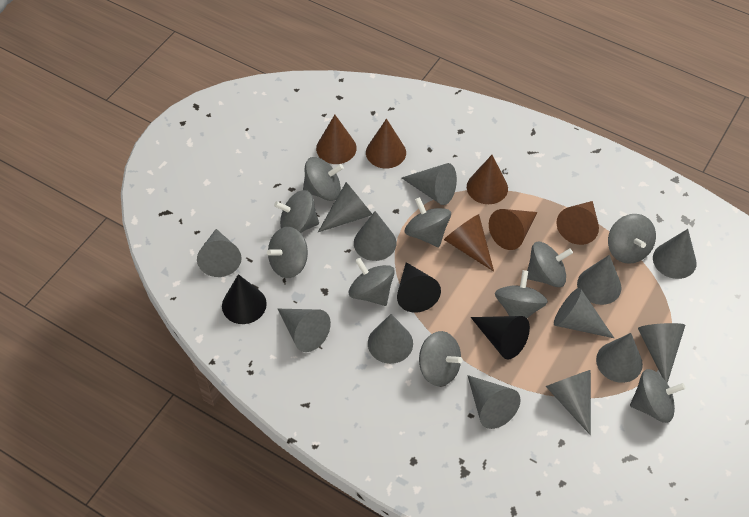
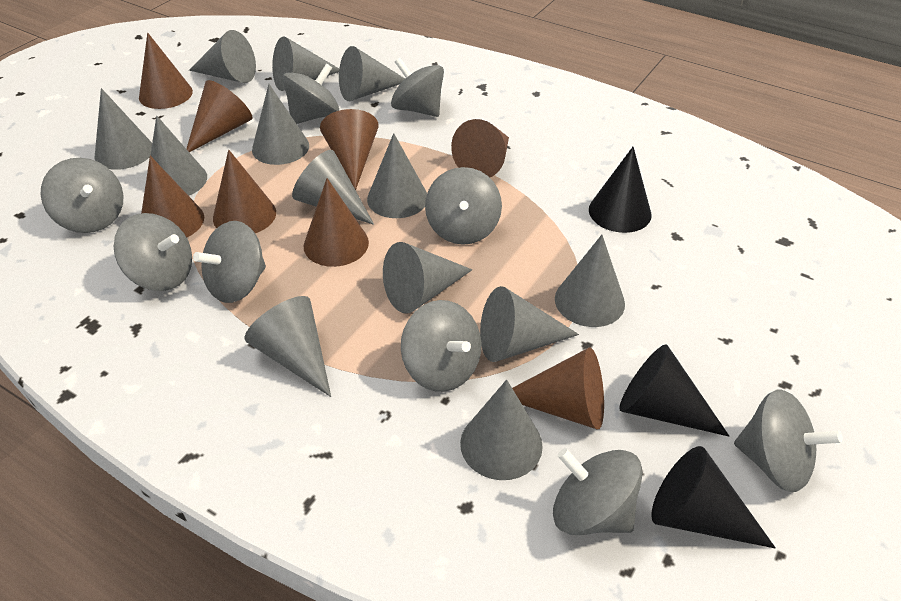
brown cone: 6 -> 8
grey spinning top: 10 -> 9

